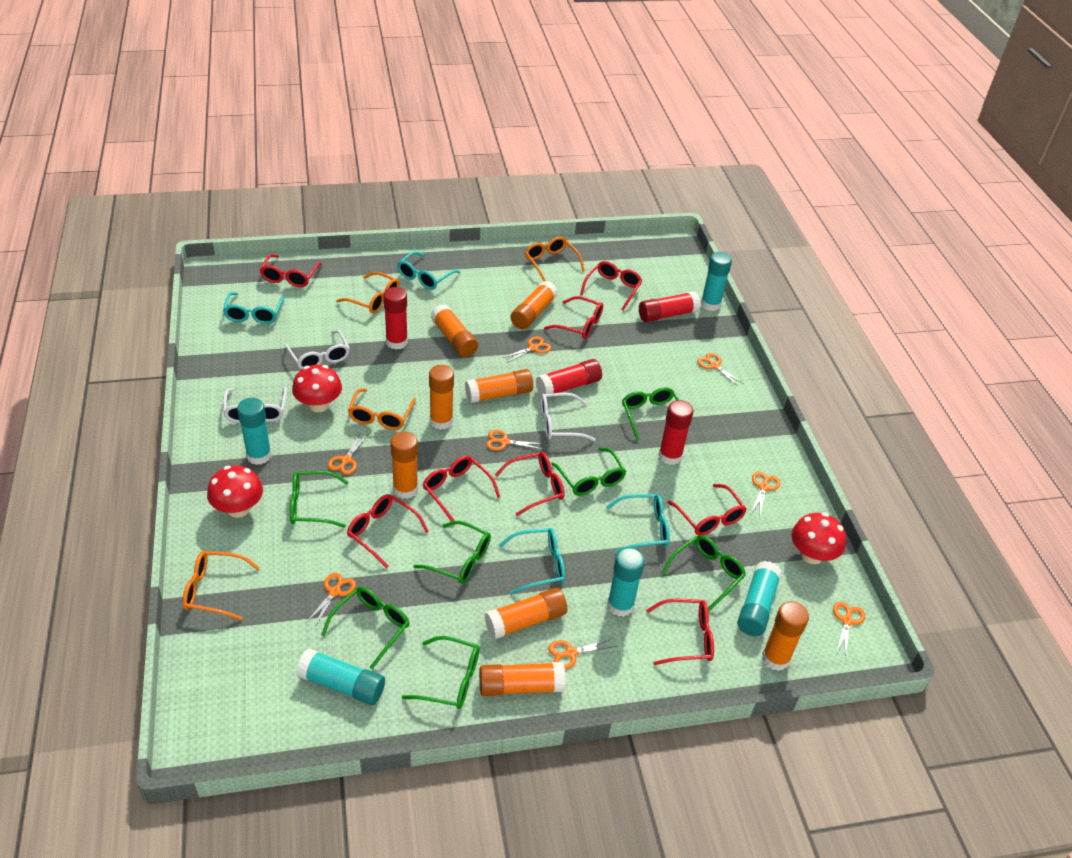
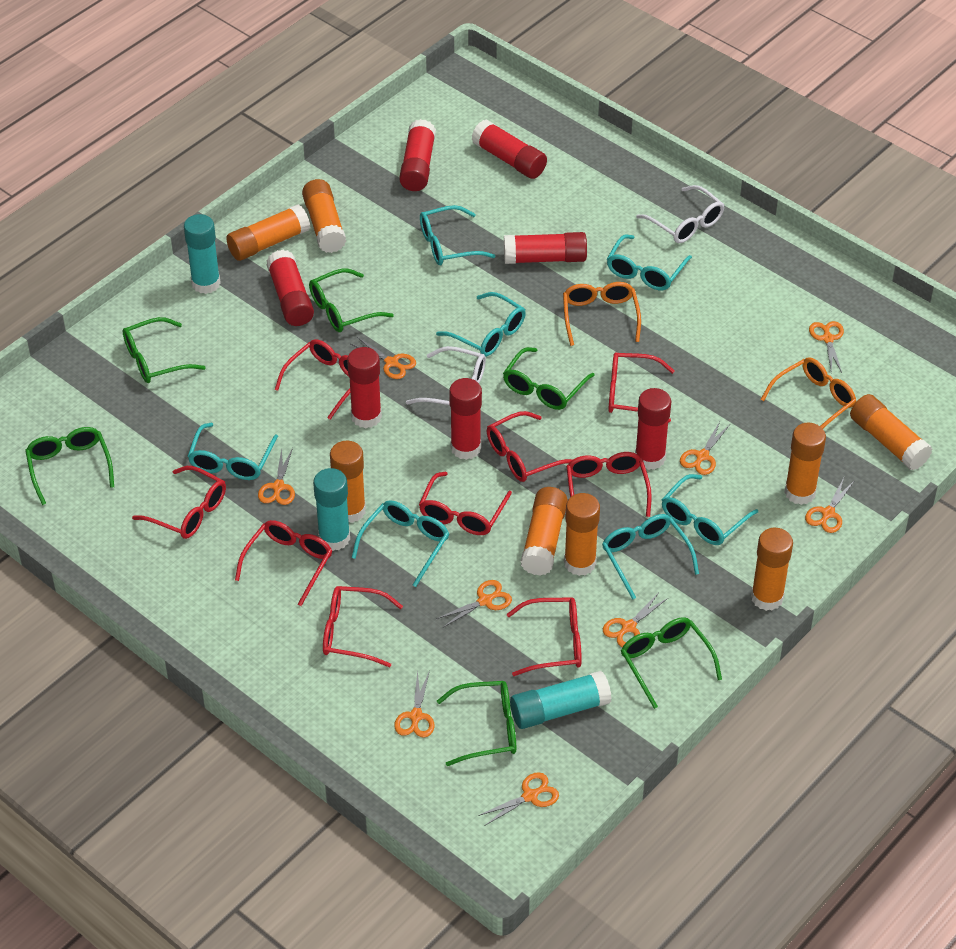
green glasses: 7 -> 6
orange glasses: 4 -> 2
orange scissors: 8 -> 9
red glasses: 8 -> 9
red glue stick: 4 -> 7
red mushroom: 3 -> 0
turquoise glasses: 4 -> 7
turquoise glue stick: 5 -> 3
white glasses: 3 -> 2

